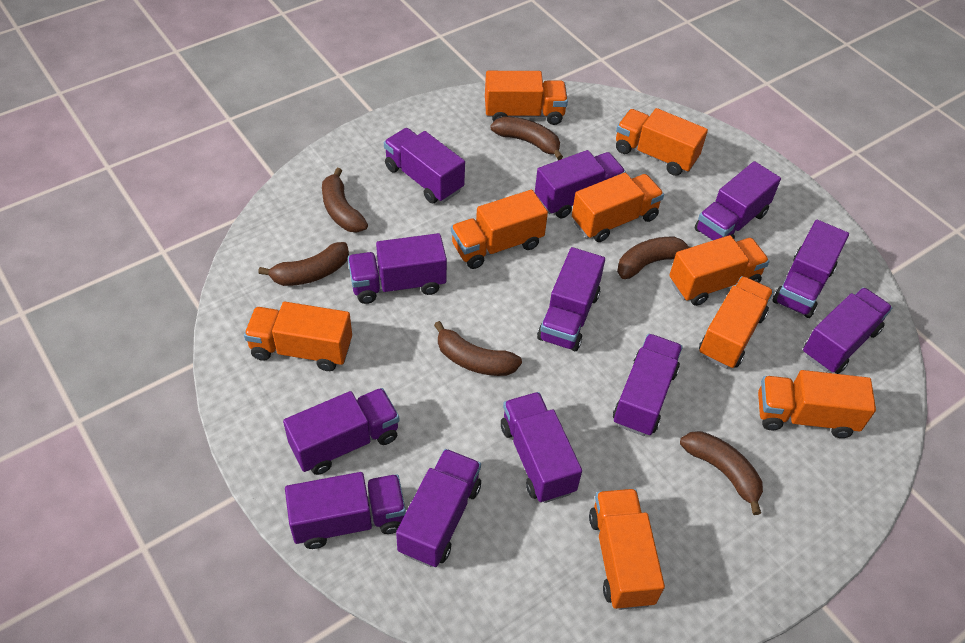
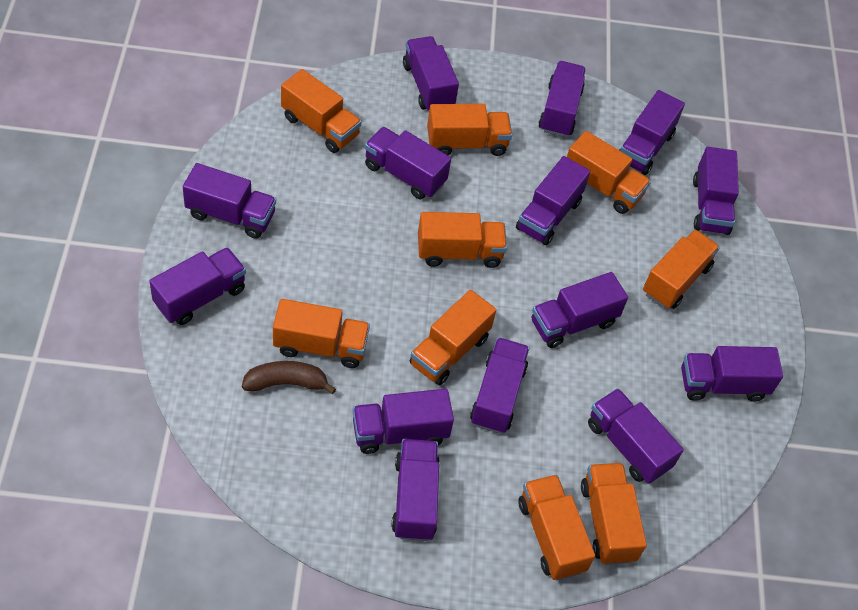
brown banana: 6 -> 1
purple truck: 12 -> 14

